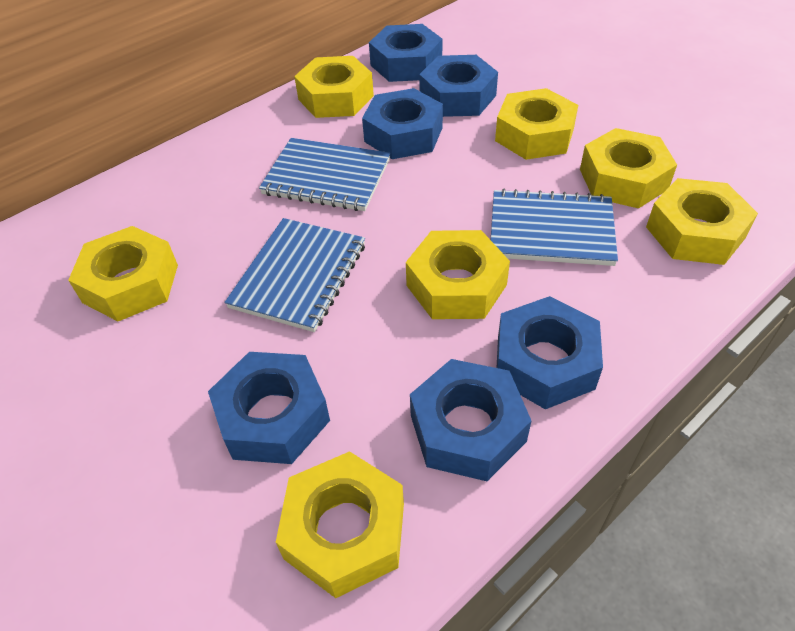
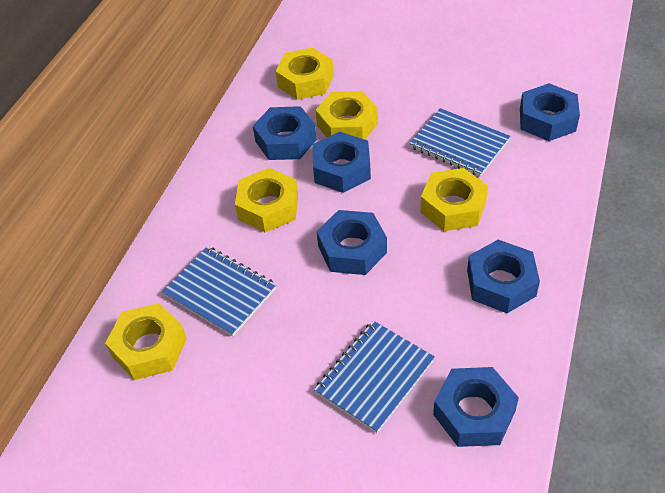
yellow nut: 7 -> 5

